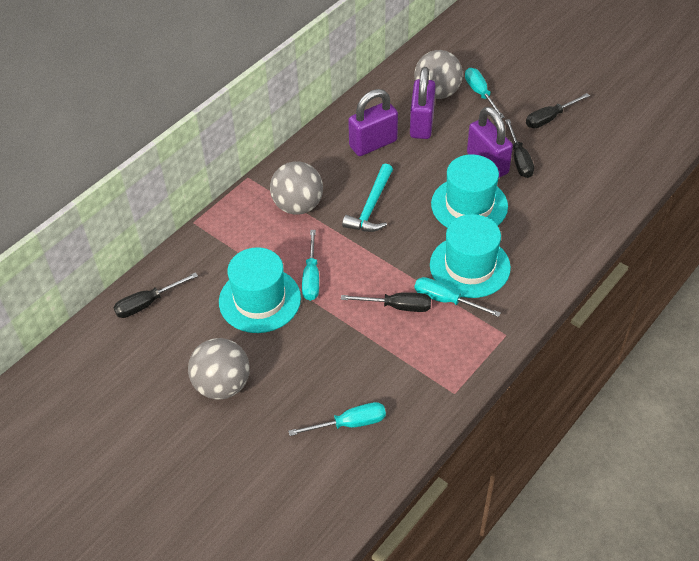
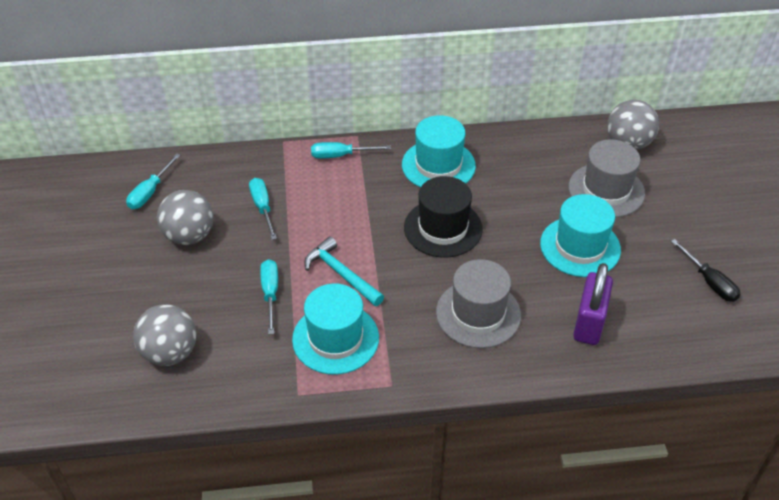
black hat: 0 -> 1
black screwdriver: 4 -> 1
grey hat: 0 -> 2
purple padlock: 3 -> 1

